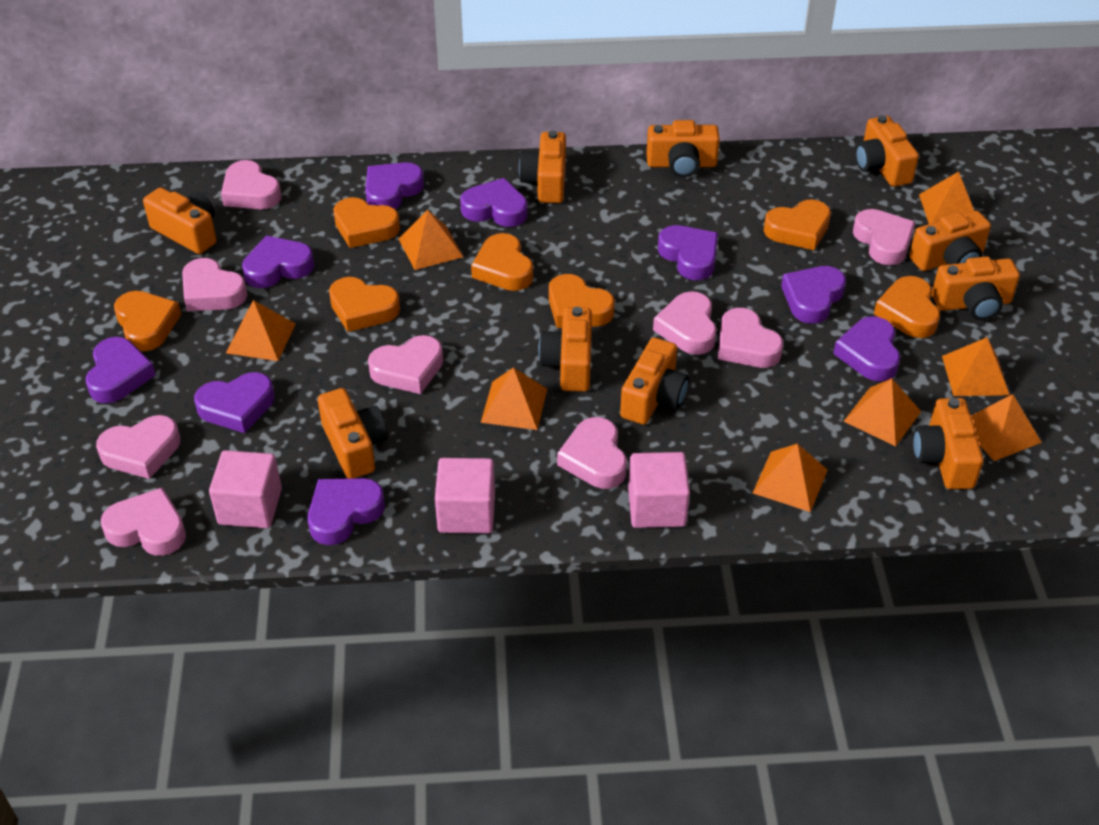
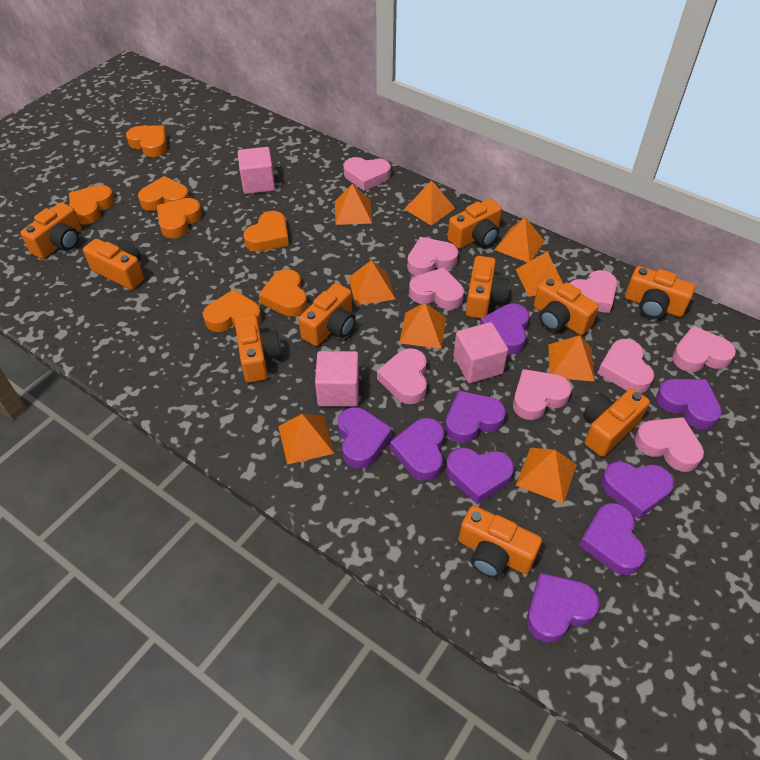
orange pyramid: 8 -> 9

